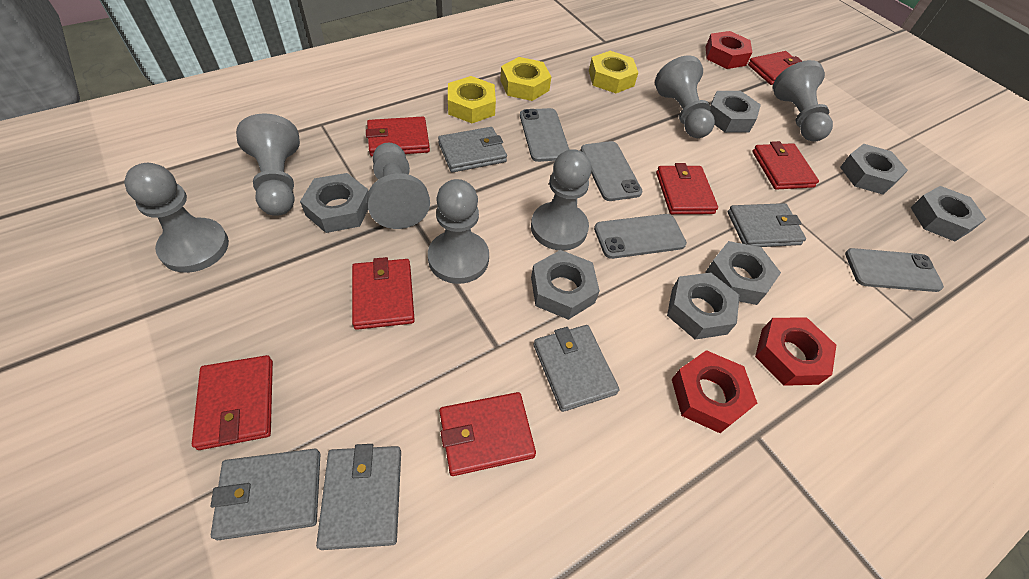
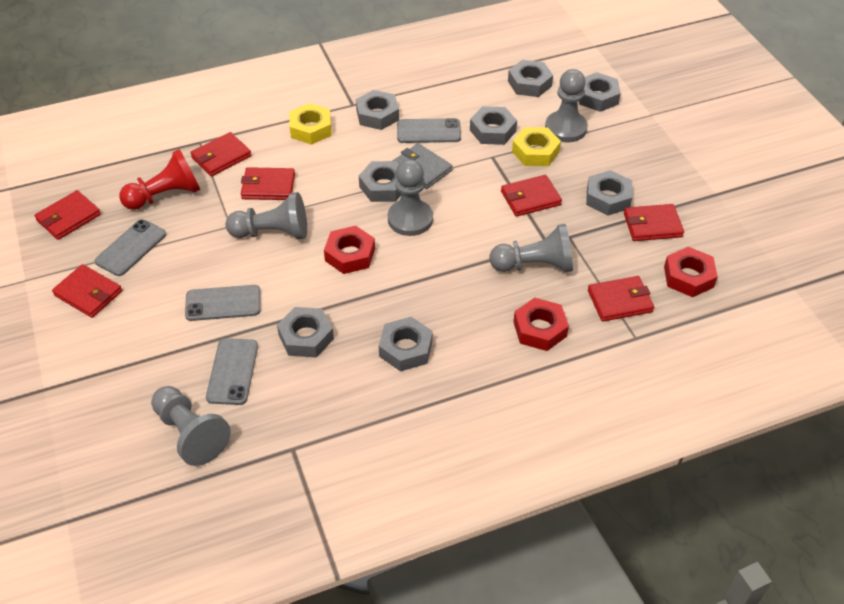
grey nut: 7 -> 8
grey pawn: 7 -> 5
grey wallet: 5 -> 1
red pawn: 0 -> 1
yellow nut: 3 -> 2

